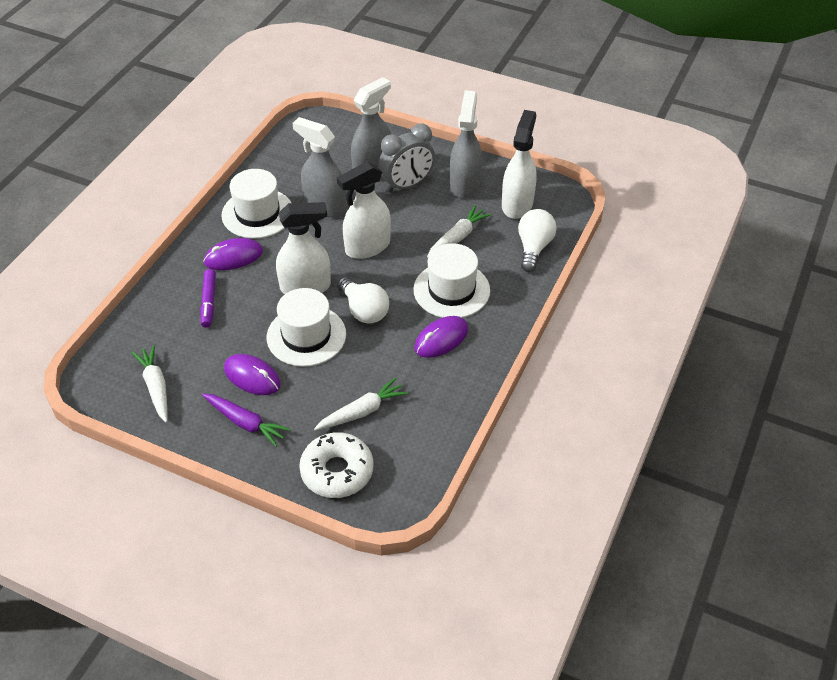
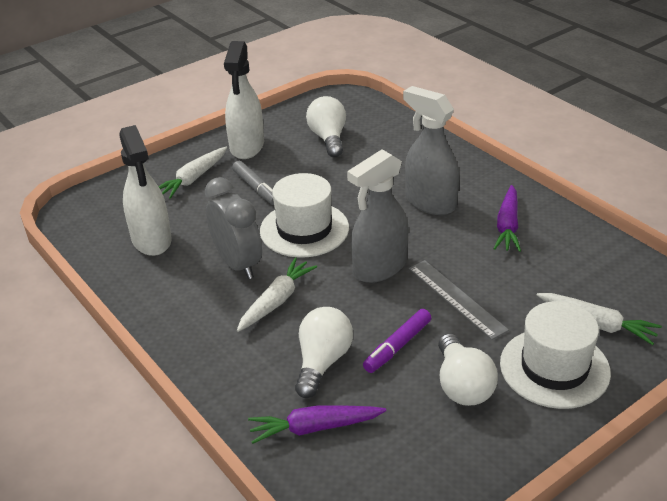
grey marker: 0 -> 1
grey ruler: 0 -> 1
grey spray bottle: 3 -> 2
purple carrot: 1 -> 2
purple mouse: 3 -> 0
white donut: 1 -> 0
white hat: 3 -> 2
white light bulb: 2 -> 3
white spray bottle: 3 -> 2

